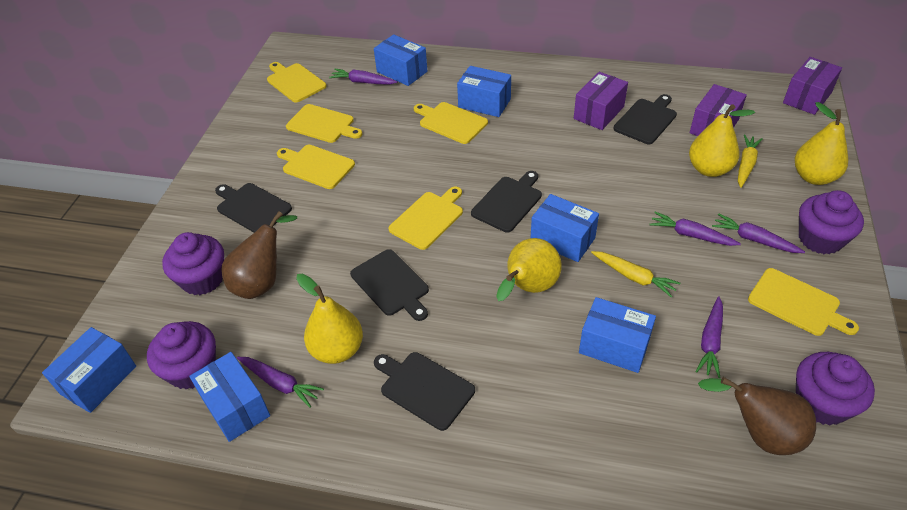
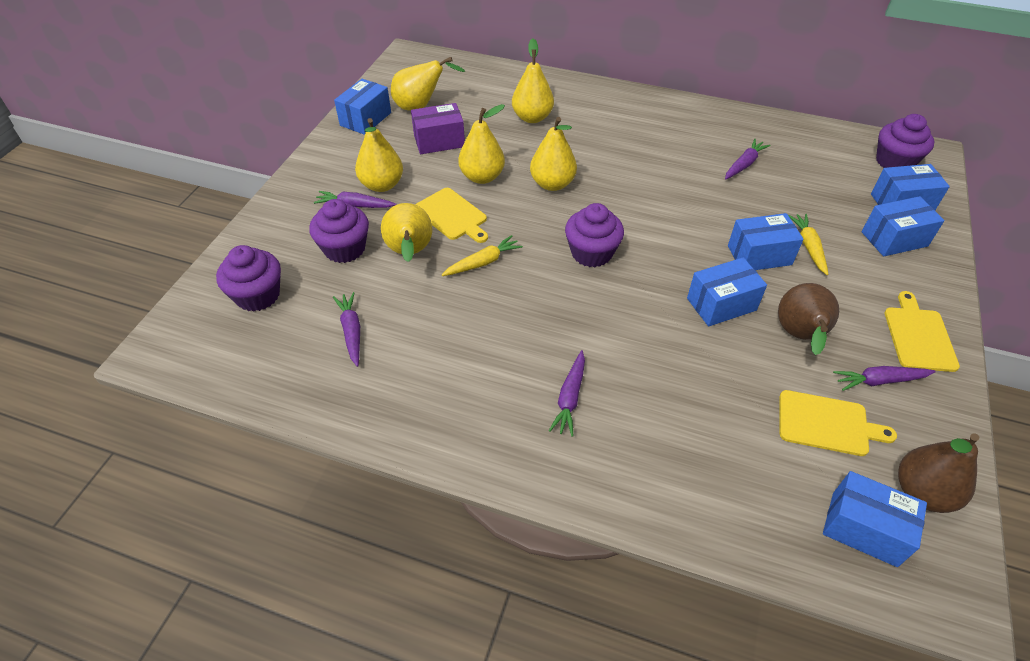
black cutting board: 5 -> 0
purple box: 3 -> 1
yellow cutting board: 6 -> 3
yellow pear: 4 -> 6

